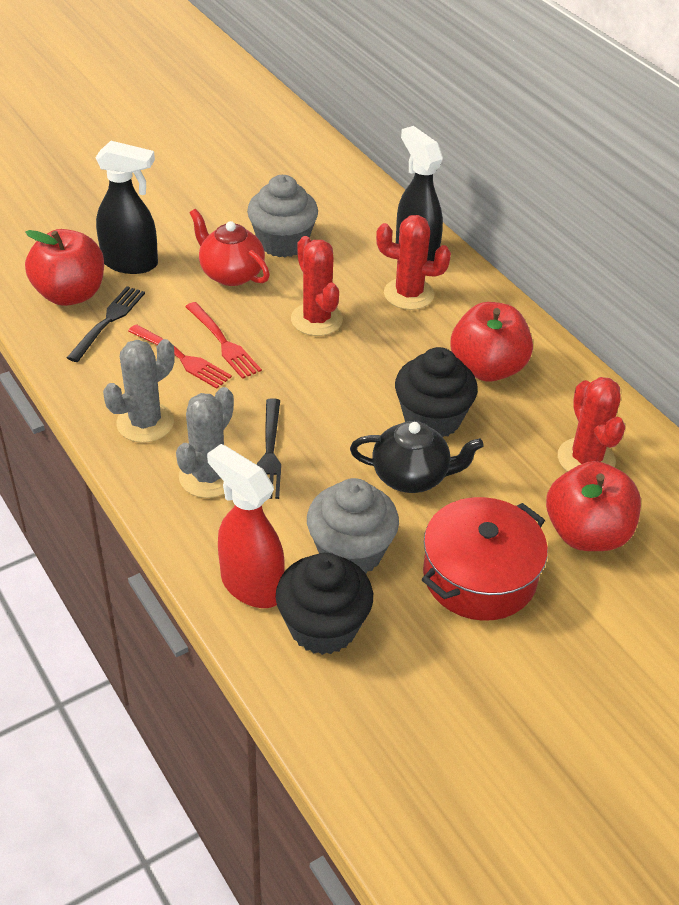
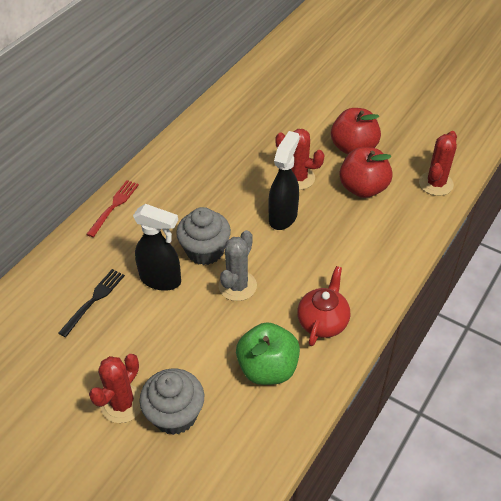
black cupcake: 2 -> 0
black fork: 2 -> 1
black teapot: 1 -> 0
green apple: 0 -> 1
grey cactus: 2 -> 1
red apple: 3 -> 2
red fork: 2 -> 1
red pot: 1 -> 0
red spray bottle: 1 -> 0

